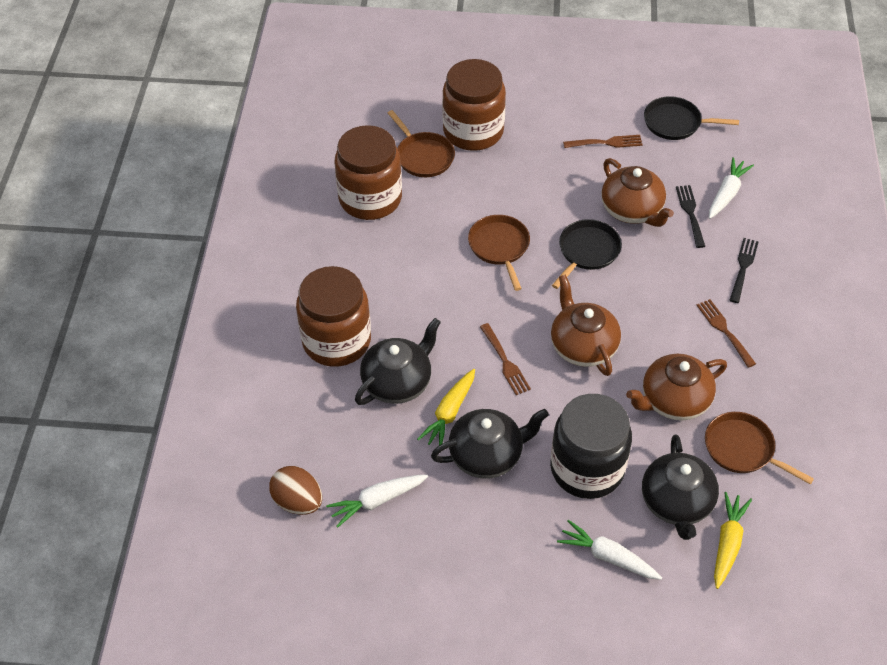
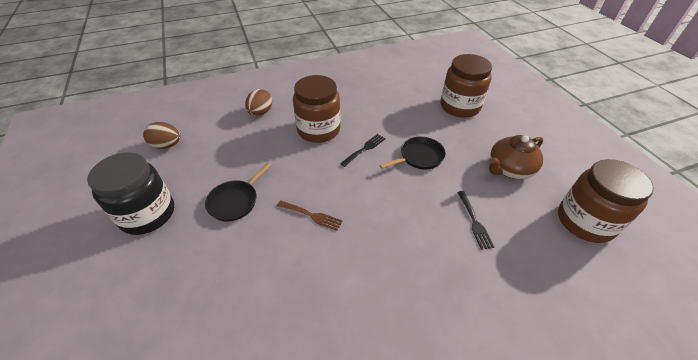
black teapot: 3 -> 0
brown egg: 1 -> 2
brown fork: 3 -> 1
brown pan: 3 -> 0
brown teapot: 3 -> 1
white carrot: 3 -> 0
yellow carrot: 2 -> 0

